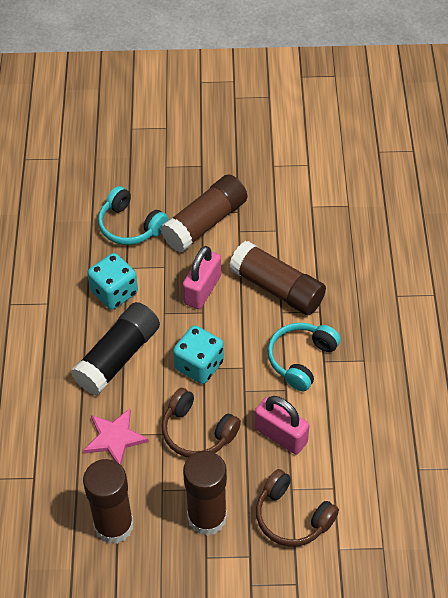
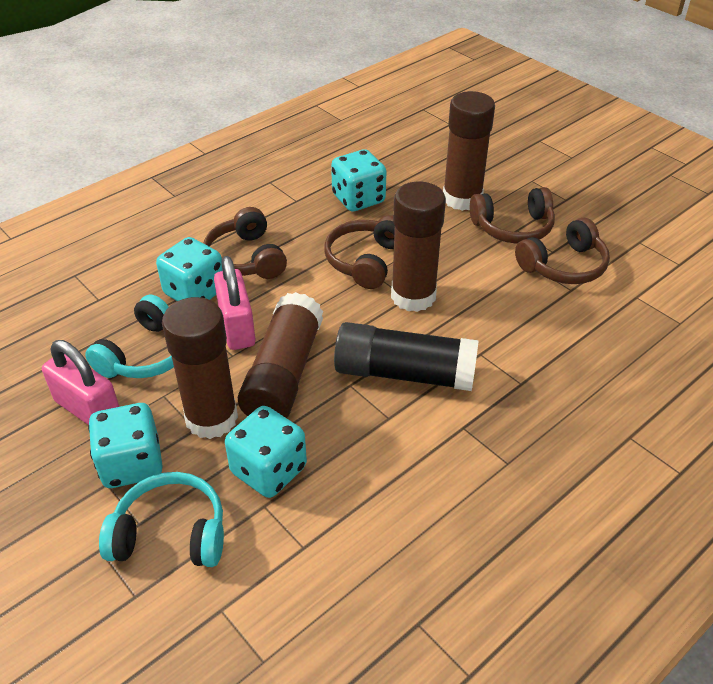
brown headphones: 2 -> 4
pink star: 1 -> 0
turquoise dice: 2 -> 4

